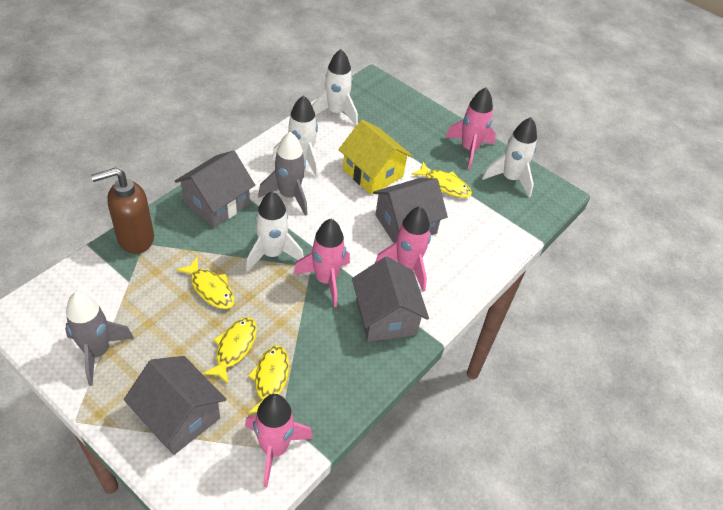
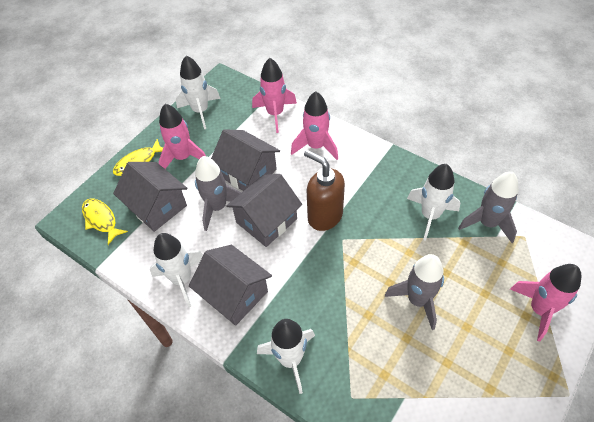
grey rocket: 2 -> 3
yellow fish: 4 -> 2
yellow house: 1 -> 0

